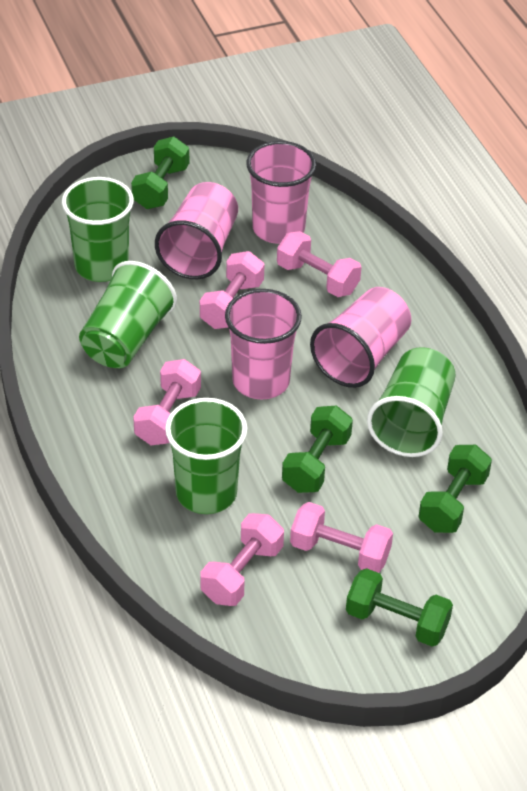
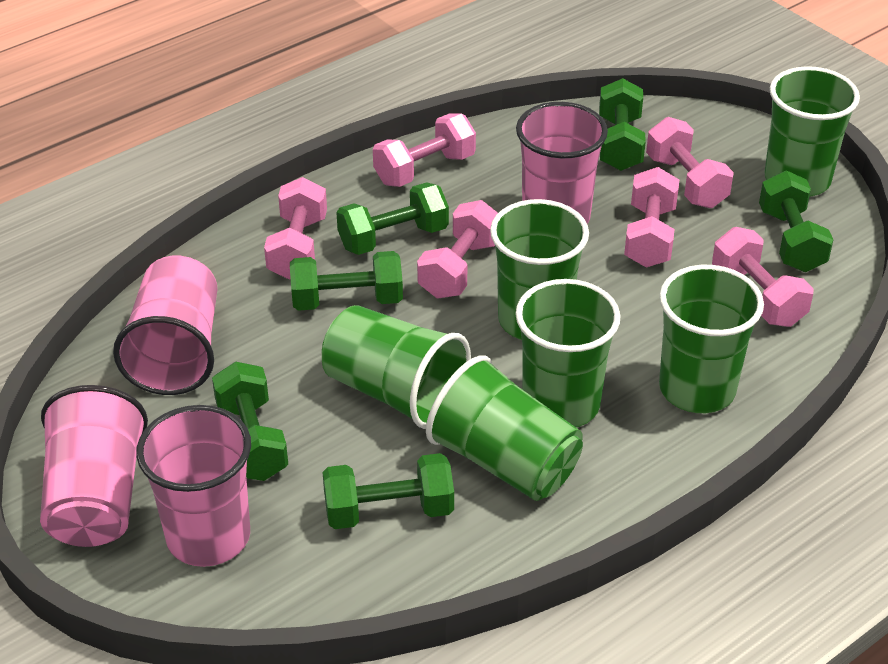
green cup: 4 -> 6
green dumbbell: 4 -> 6
pink dumbbell: 5 -> 6

